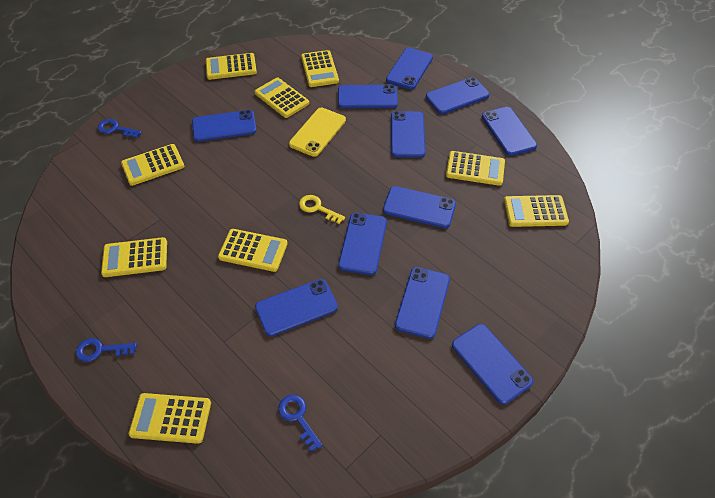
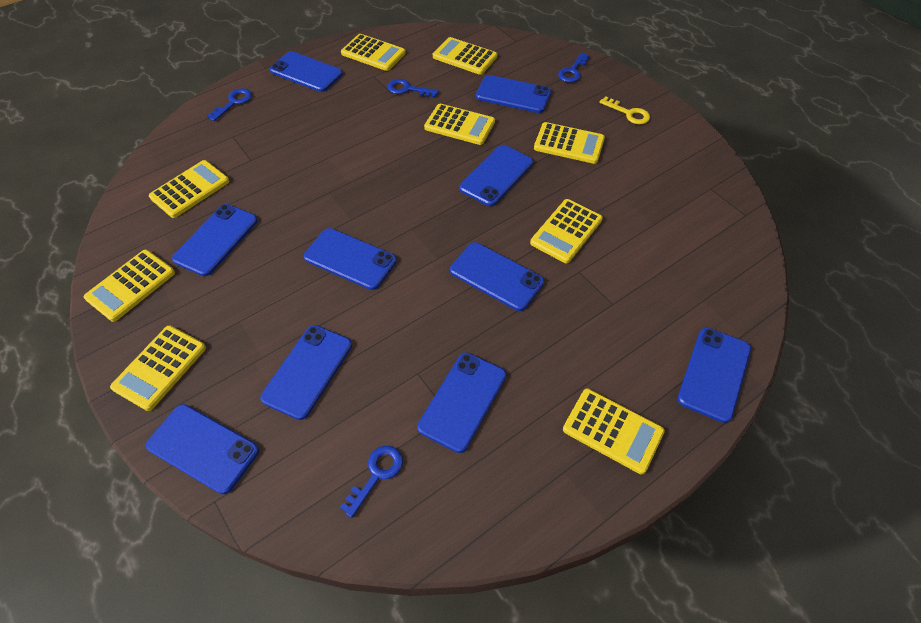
blue key: 3 -> 4
blue phone: 11 -> 10
yellow phone: 1 -> 0

